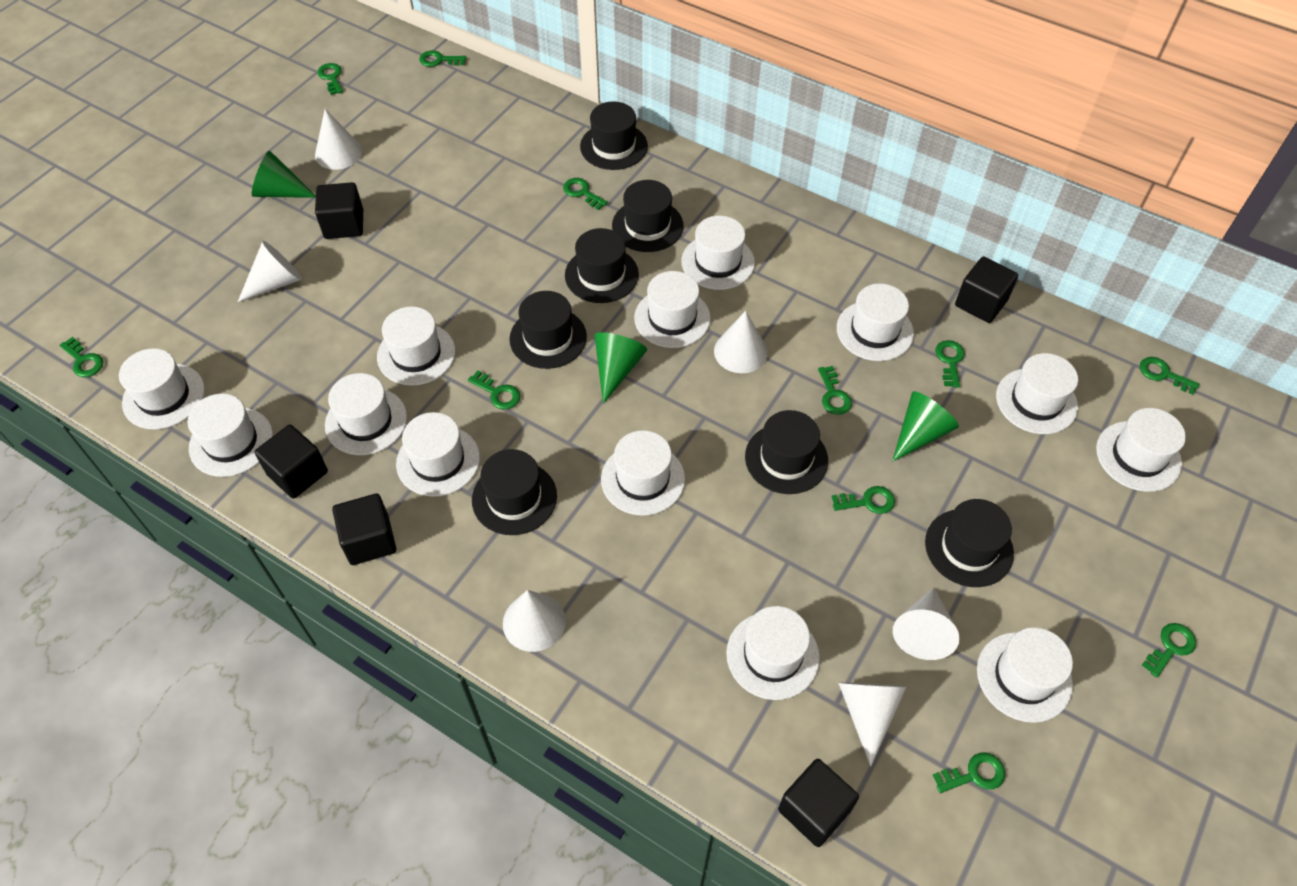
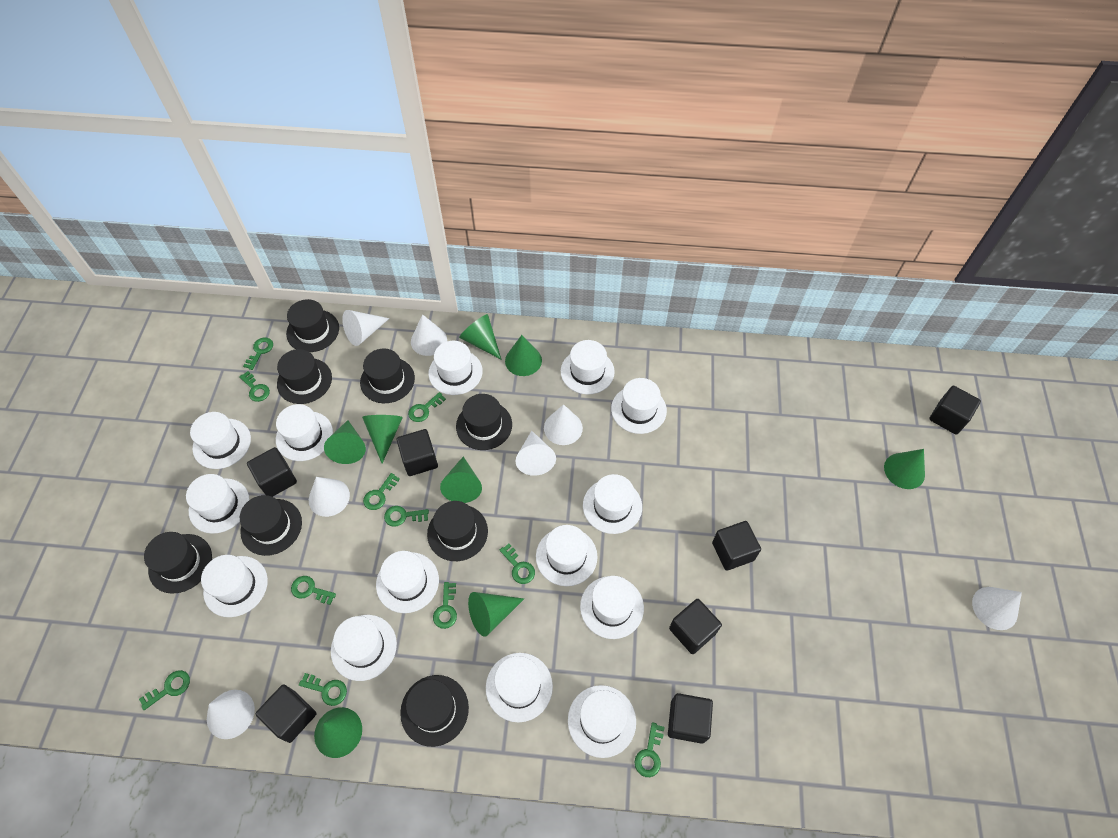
black cube: 5 -> 7
black hat: 7 -> 8
green cone: 3 -> 8
white cone: 6 -> 7
white hat: 13 -> 14

